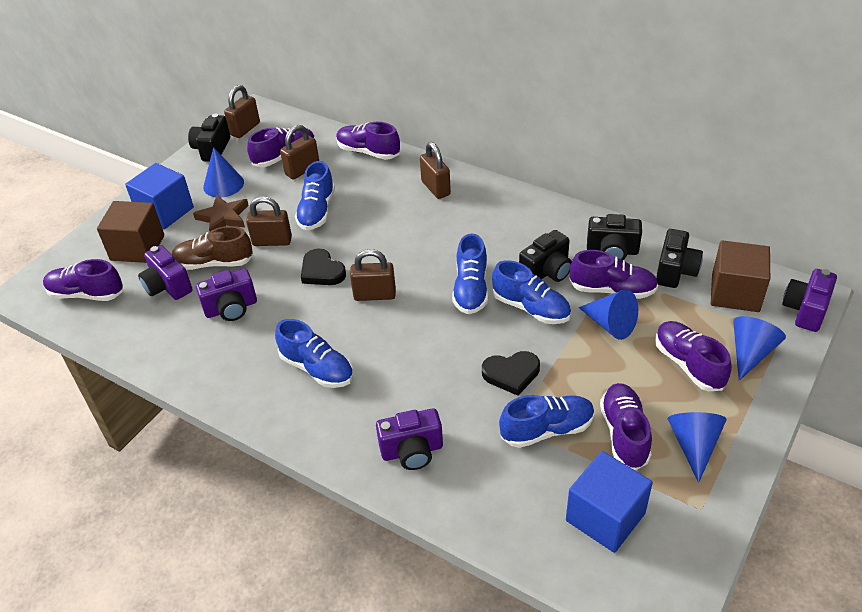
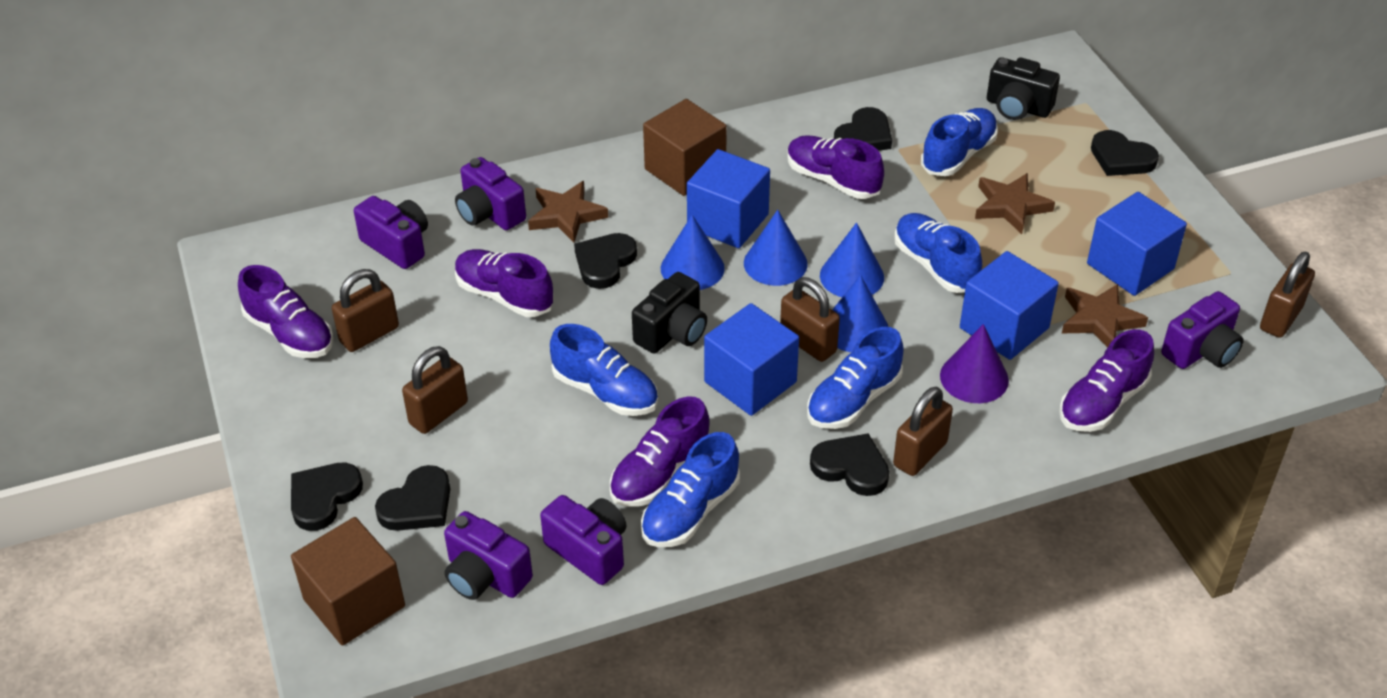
black camera: 4 -> 2
black heart: 2 -> 6
blue cube: 2 -> 4
brown shoe: 1 -> 0
brown star: 1 -> 3
purple camera: 4 -> 5
purple cone: 0 -> 1
purple shoe: 6 -> 5

